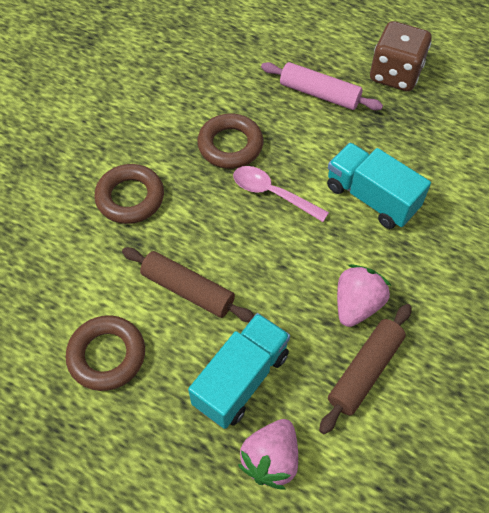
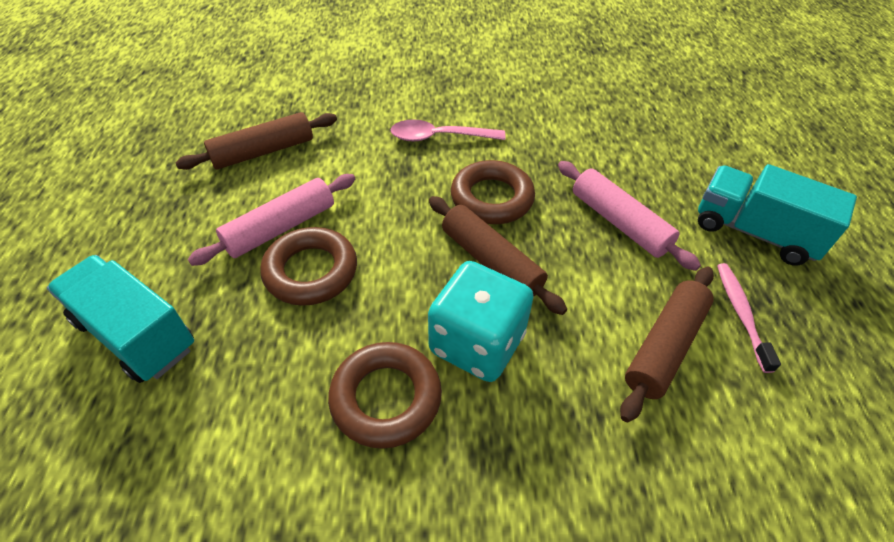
brown dice: 1 -> 0
brown rolling pin: 2 -> 3
pink rolling pin: 1 -> 2
pink strawberry: 2 -> 0
pink toothbrush: 0 -> 1
turquoise dice: 0 -> 1

